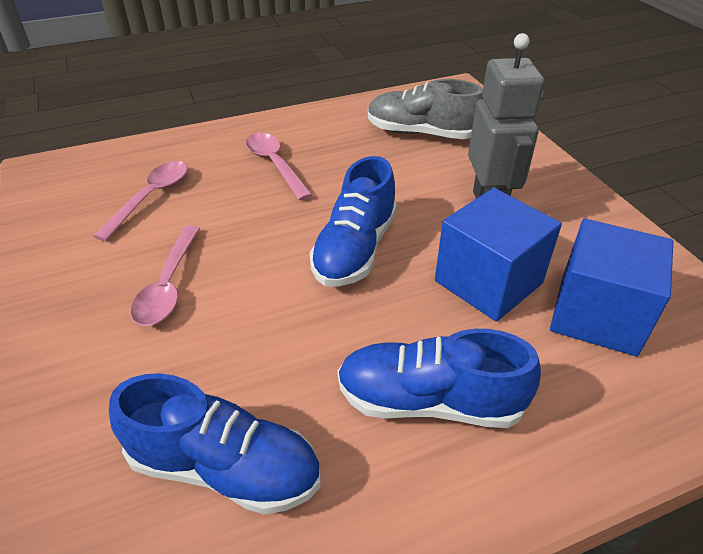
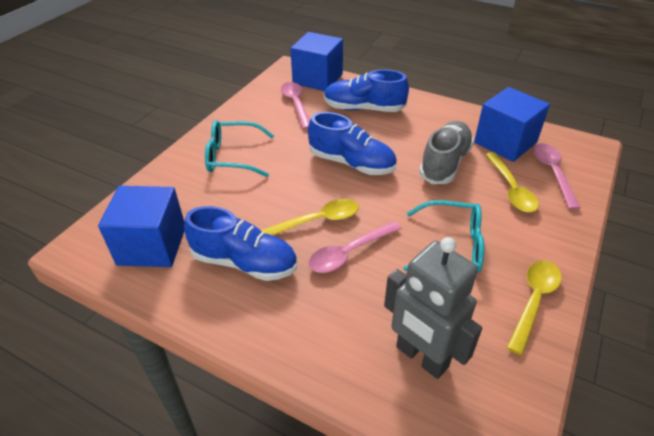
blue cube: 2 -> 3
turquoise glasses: 0 -> 2
yellow spoon: 0 -> 3

